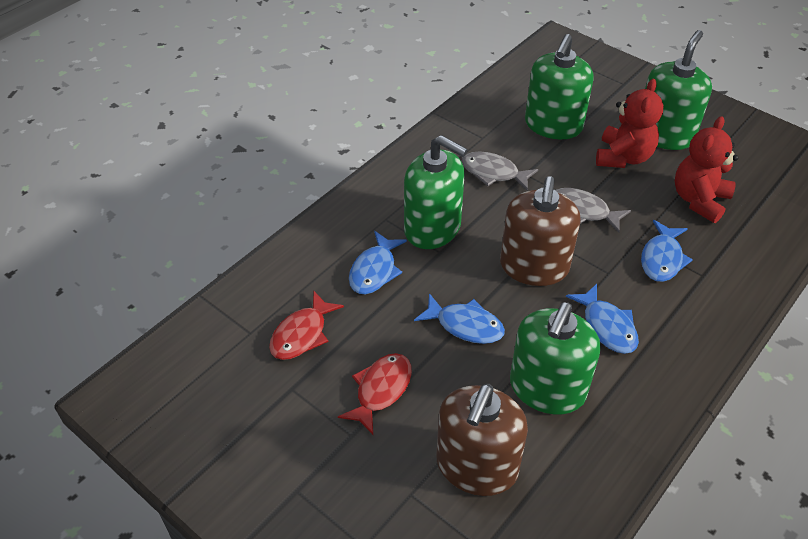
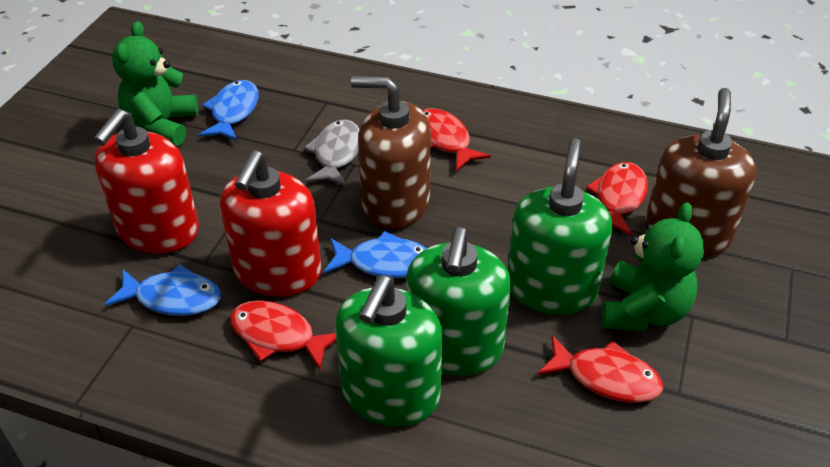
blue fish: 4 -> 3
green soap dispenser: 4 -> 3
green teddy bear: 0 -> 2
grey fish: 2 -> 1
red fish: 2 -> 4
red soap dispenser: 0 -> 2
red teddy bear: 2 -> 0

